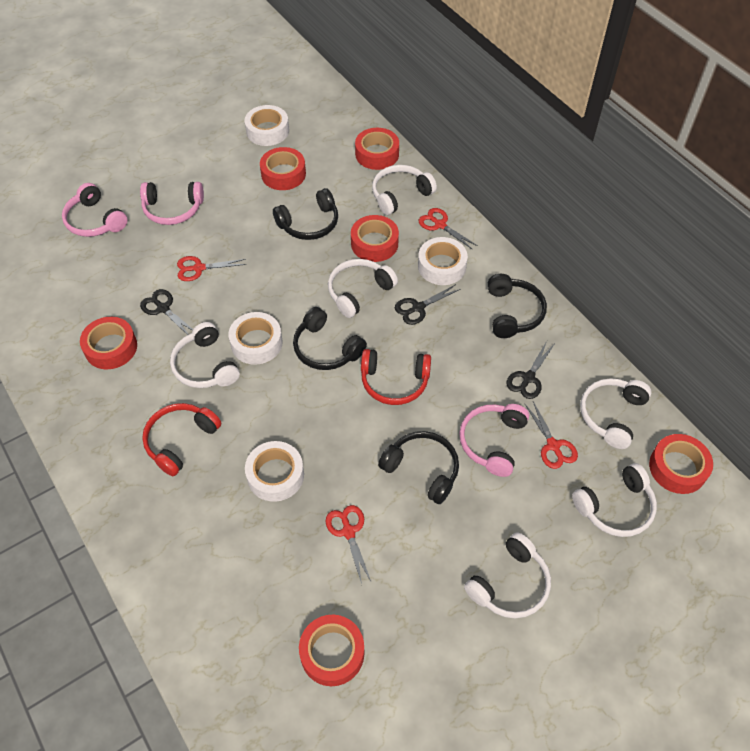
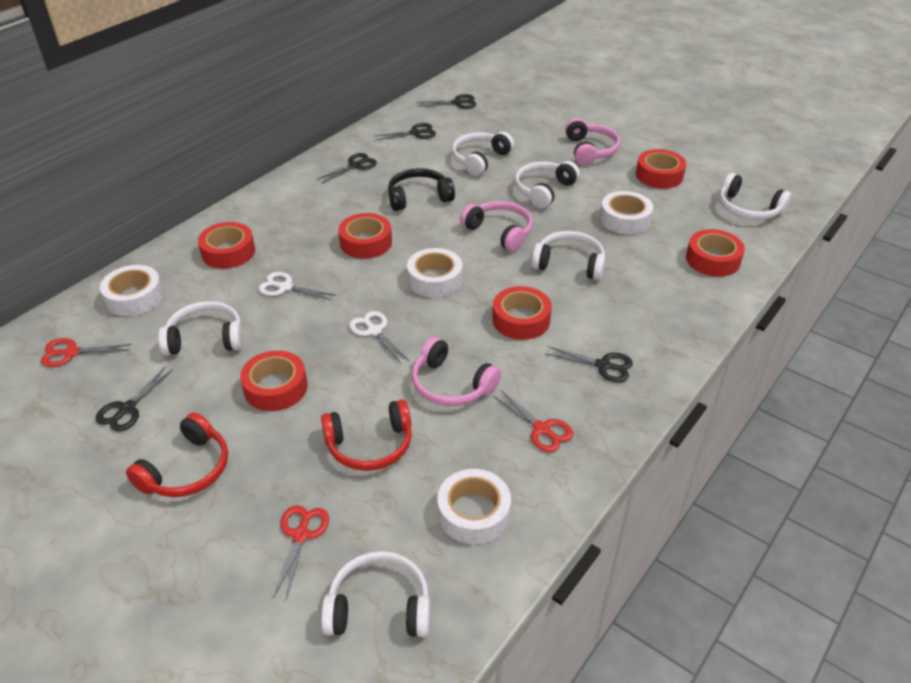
black headphones: 4 -> 1
black scissors: 3 -> 5
red scissors: 4 -> 3
white scissors: 0 -> 2

